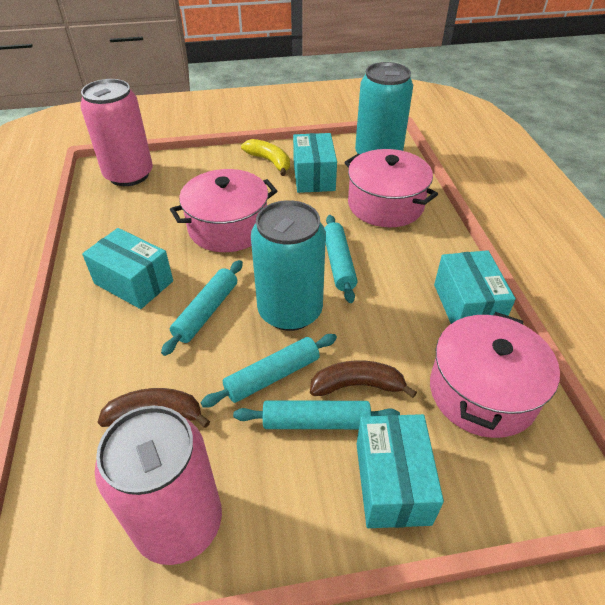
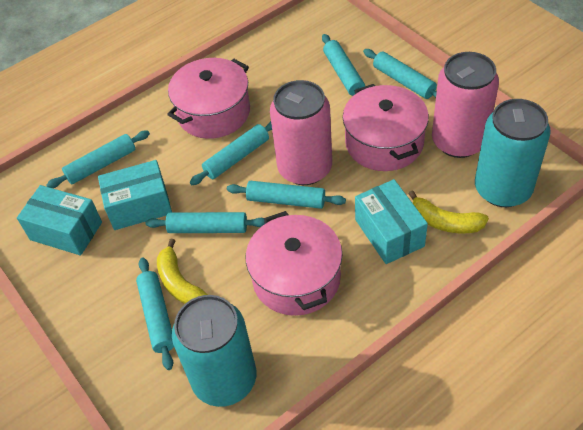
brown banana: 2 -> 0
turquoise box: 4 -> 3
turquoise rolling pin: 4 -> 7
yellow banana: 1 -> 2

